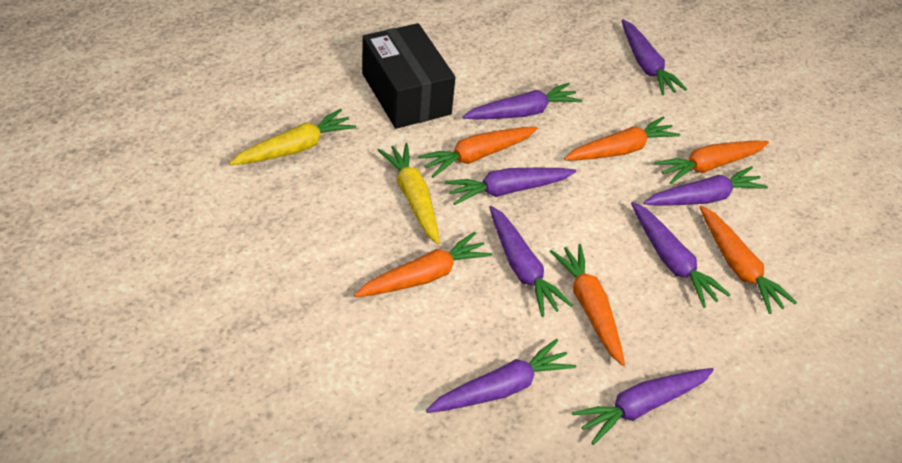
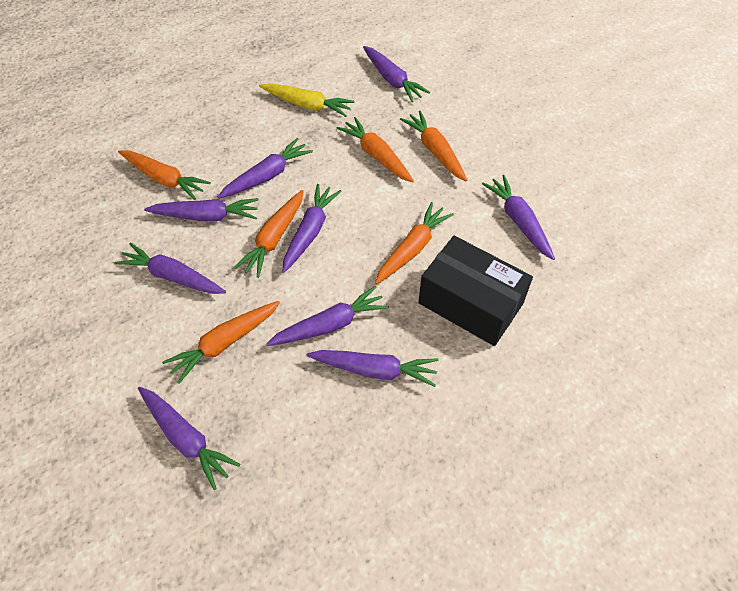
purple carrot: 8 -> 9
yellow carrot: 2 -> 1

